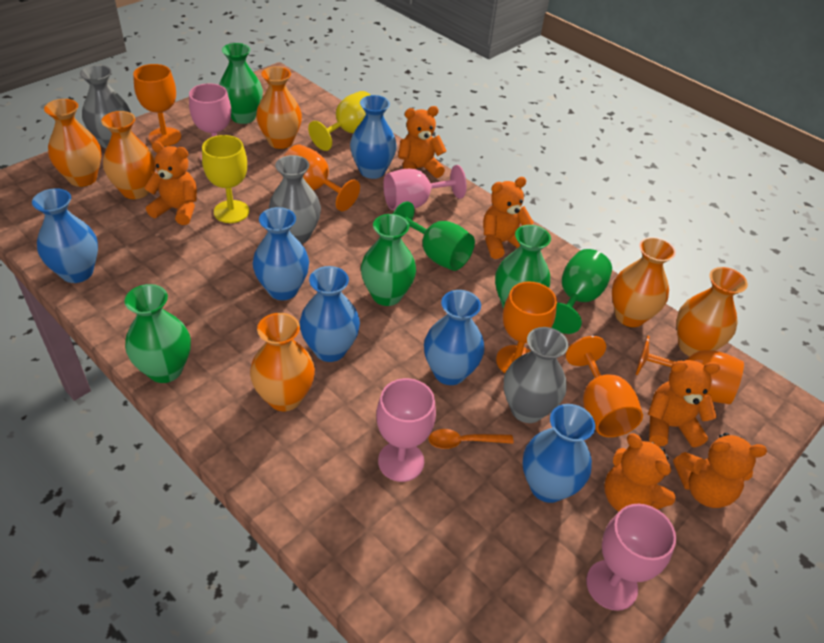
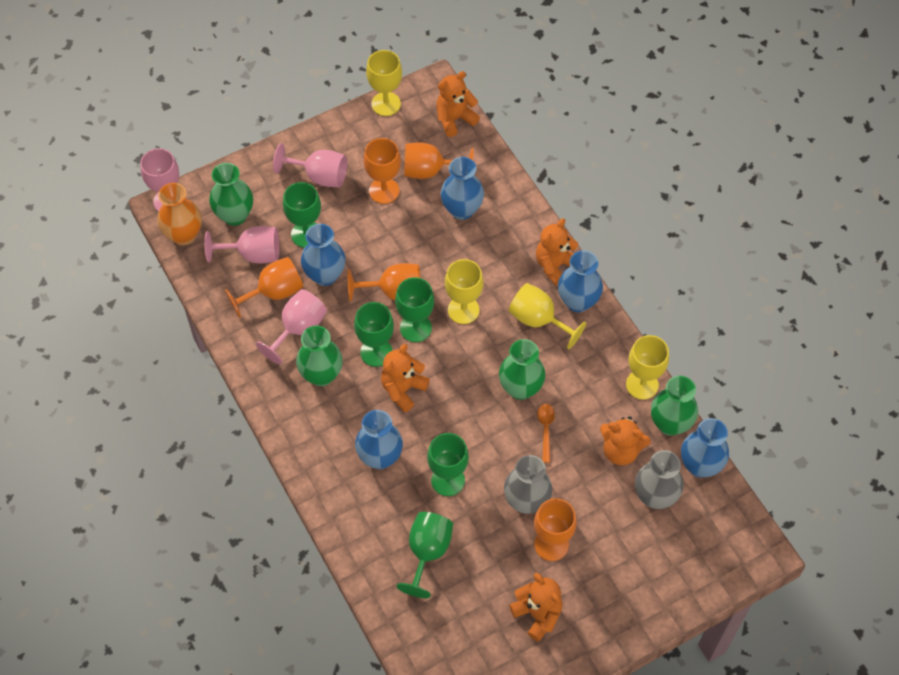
blue vase: 6 -> 5
green goblet: 2 -> 5
grey vase: 3 -> 2
orange teddy bear: 6 -> 5
orange vase: 6 -> 1
yellow goblet: 2 -> 4

